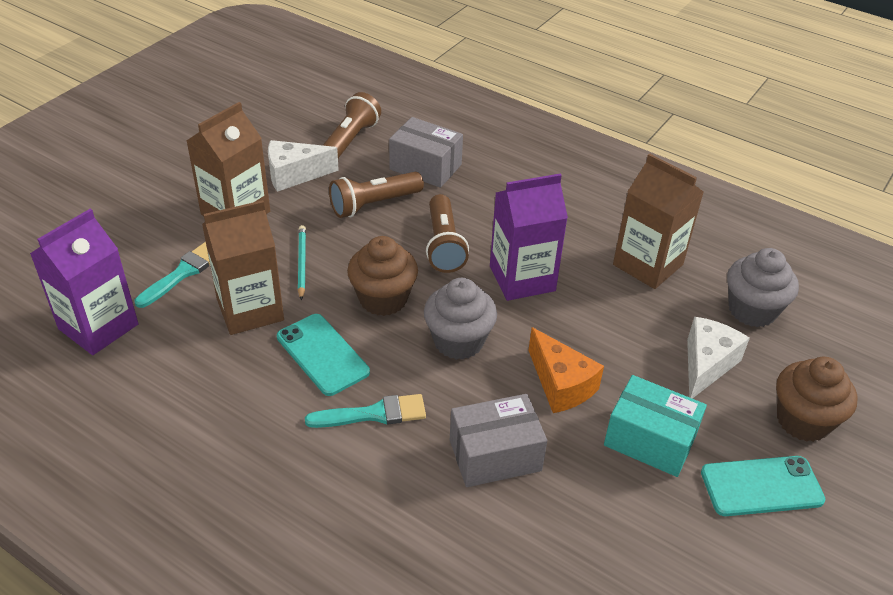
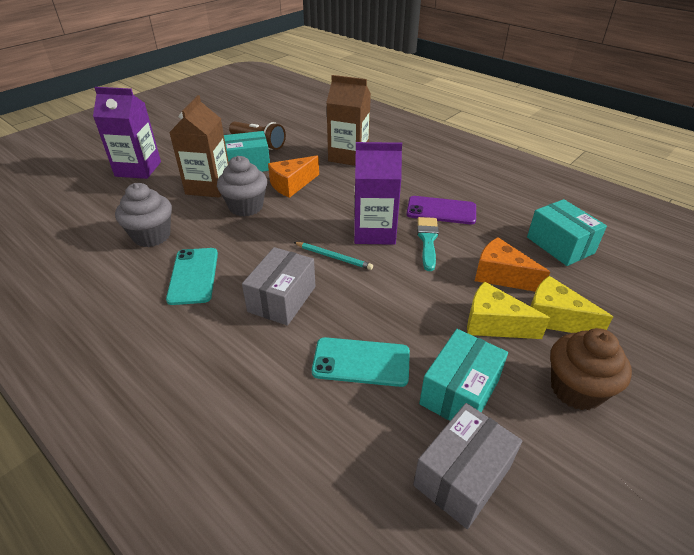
brown carton: 3 -> 2
brown cupcake: 2 -> 1
brown flashlight: 3 -> 1
orange cheese: 1 -> 2
purple phone: 0 -> 1
turquoise box: 1 -> 3
turquoise brush: 2 -> 1
white cheese: 2 -> 0
yellow cheese: 0 -> 2

